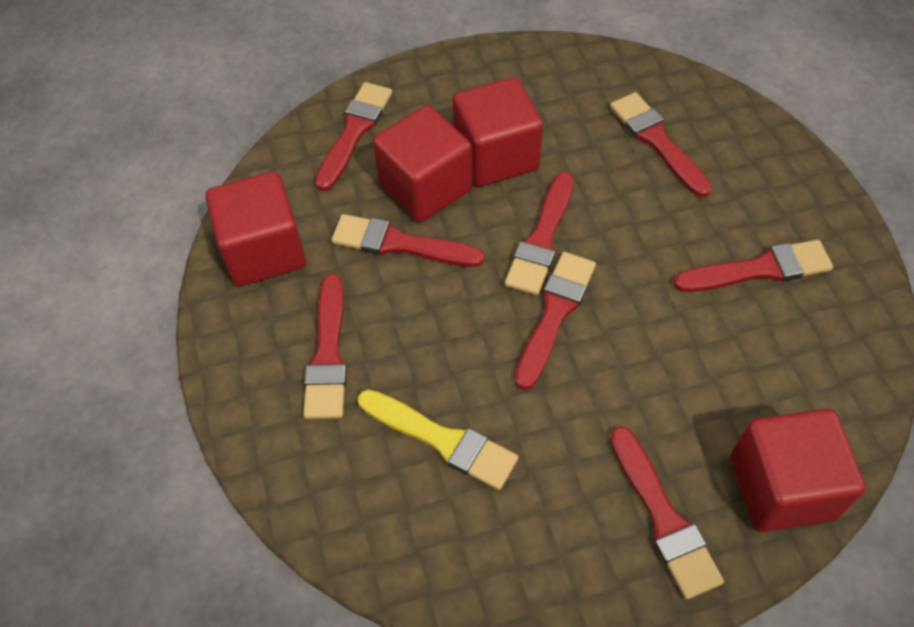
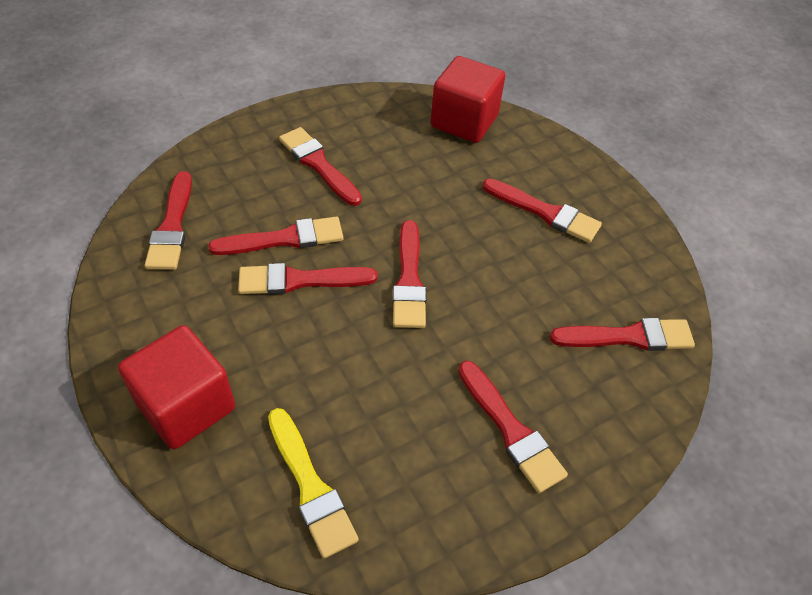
red cube: 4 -> 2

